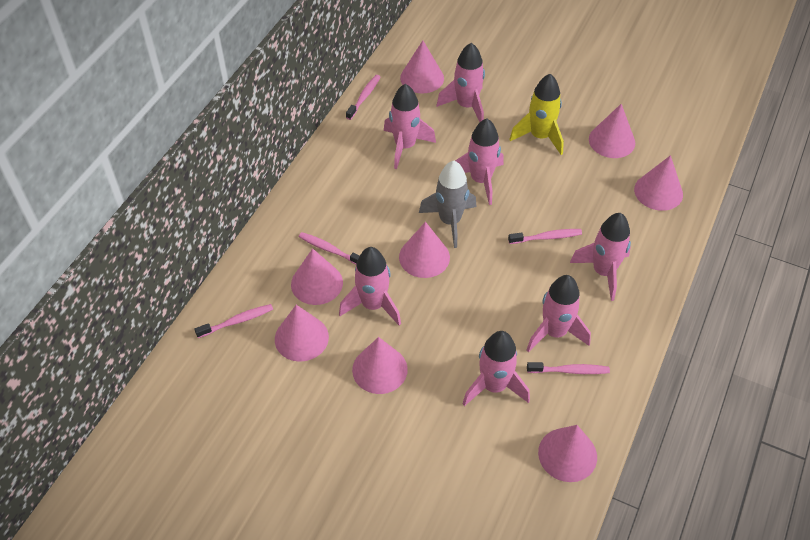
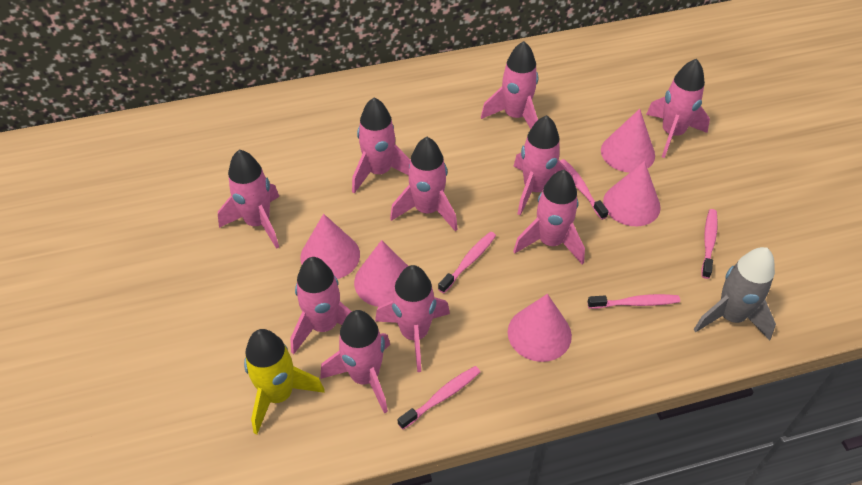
pink cone: 8 -> 5
pink rocket: 7 -> 10

